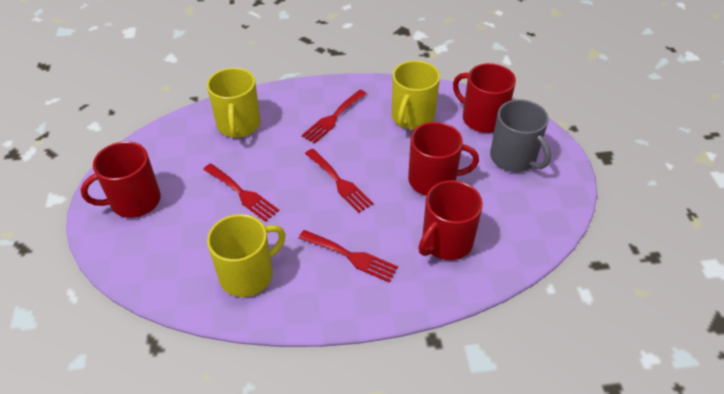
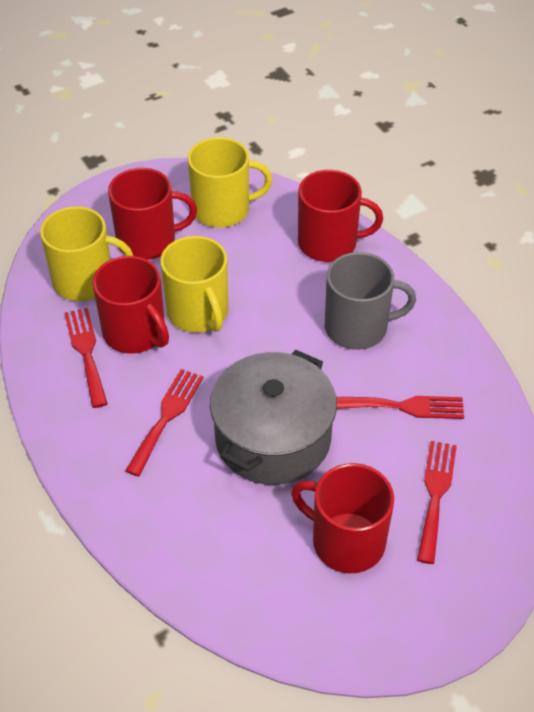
grey pot: 0 -> 1

